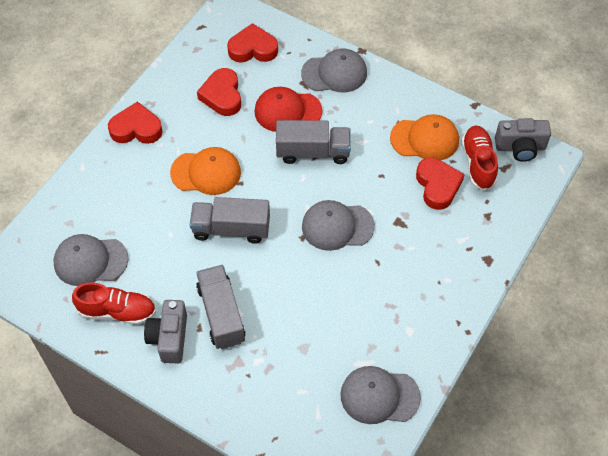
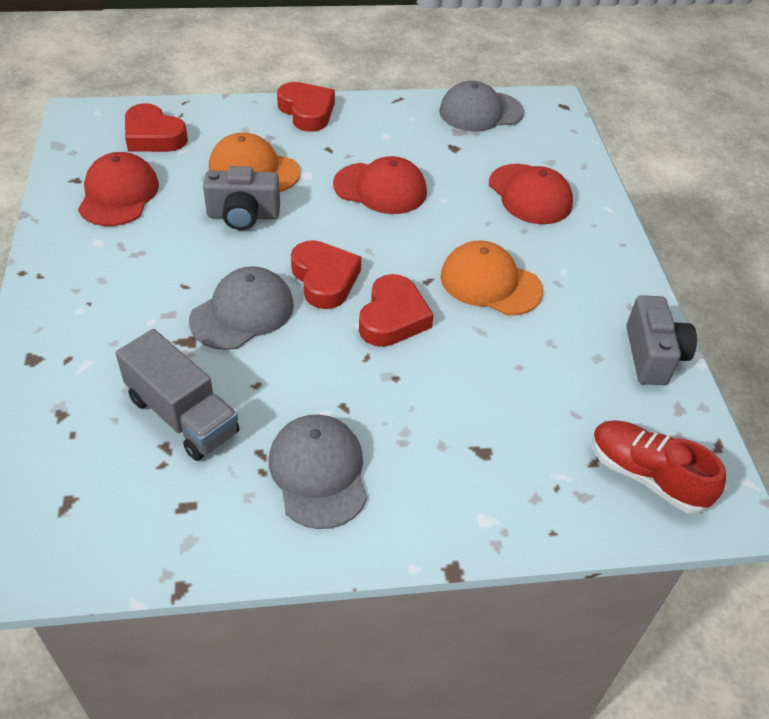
grey cap: 4 -> 3
grey truck: 3 -> 1
red cap: 1 -> 3
red shoe: 2 -> 1

